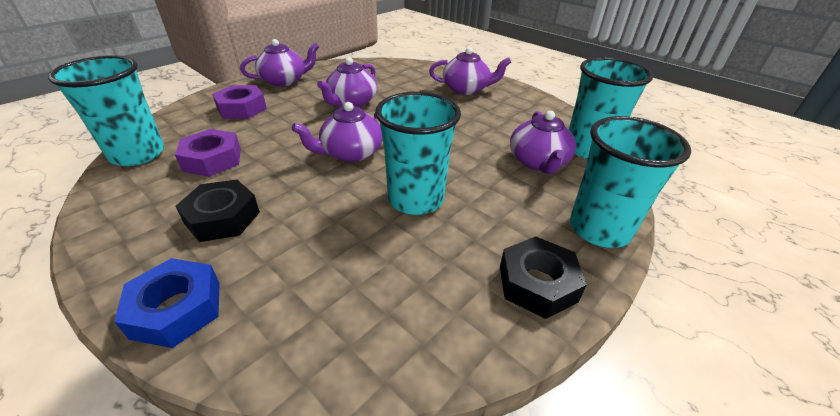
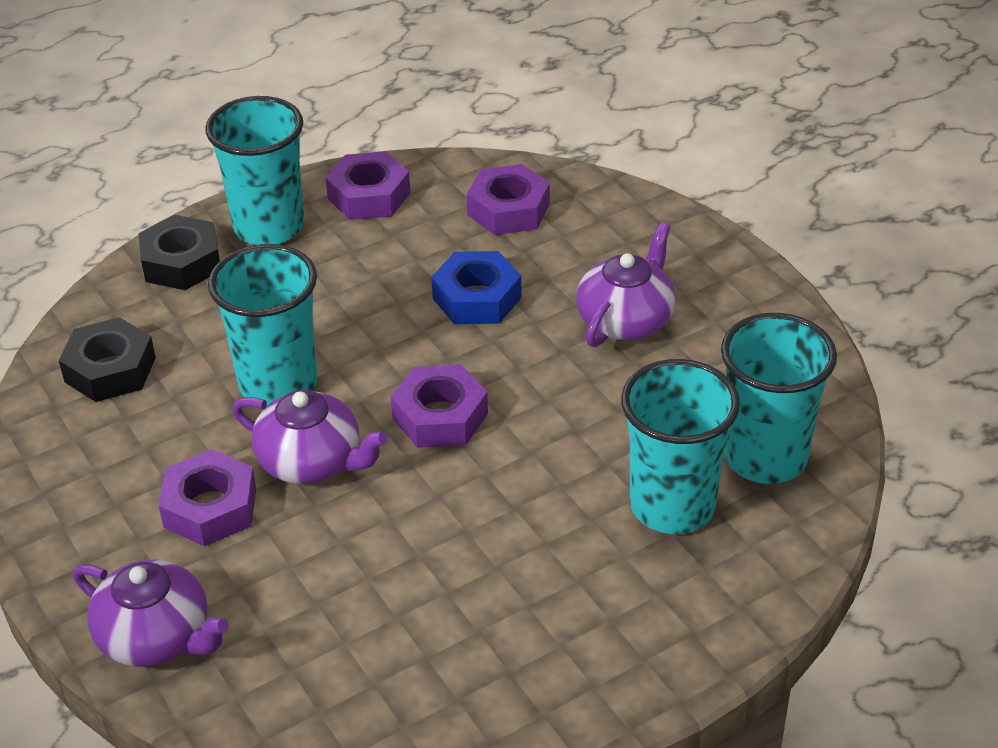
purple nut: 2 -> 4
purple teapot: 5 -> 3

